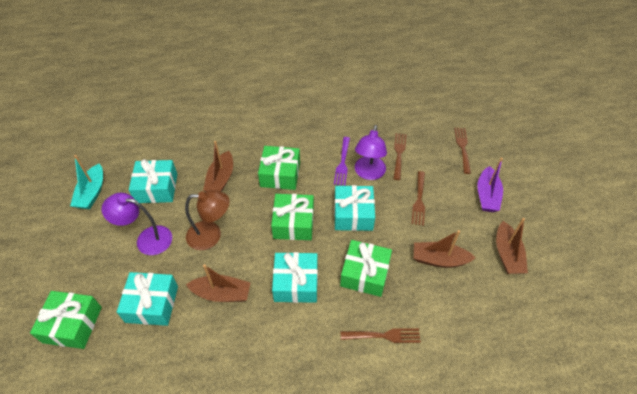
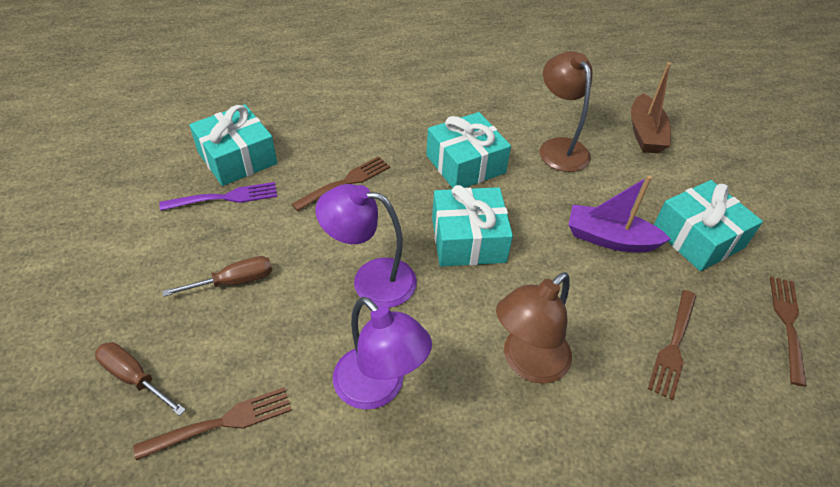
brown boat: 4 -> 1
brown lamp: 1 -> 2
brown screwdriver: 0 -> 2
green gift: 4 -> 0
turquoise boat: 1 -> 0

